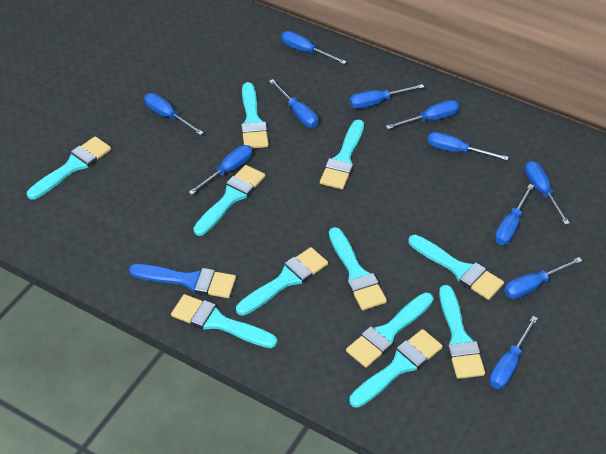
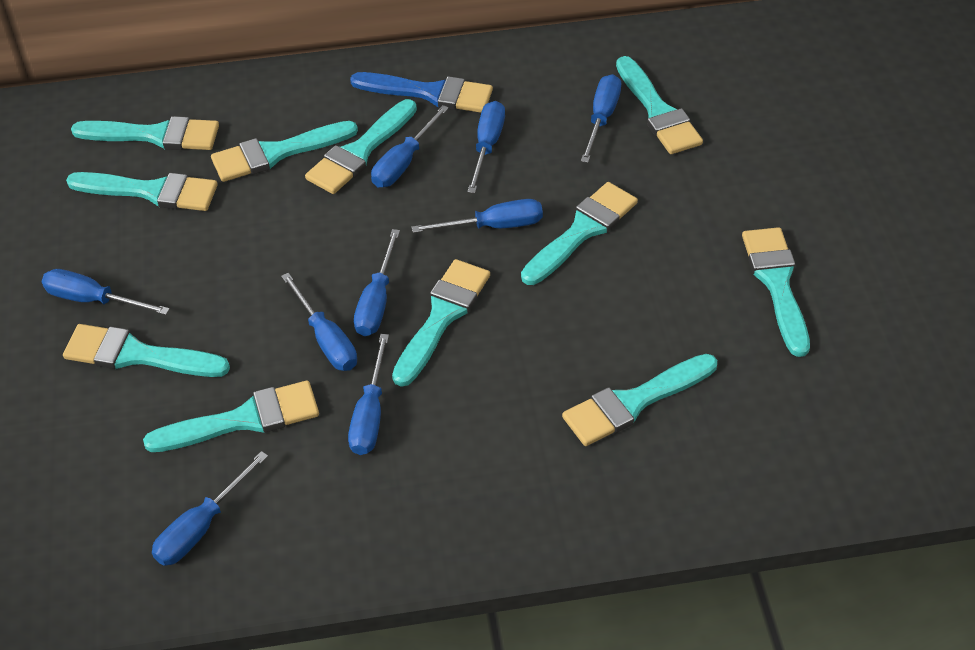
blue screwdriver: 11 -> 9

